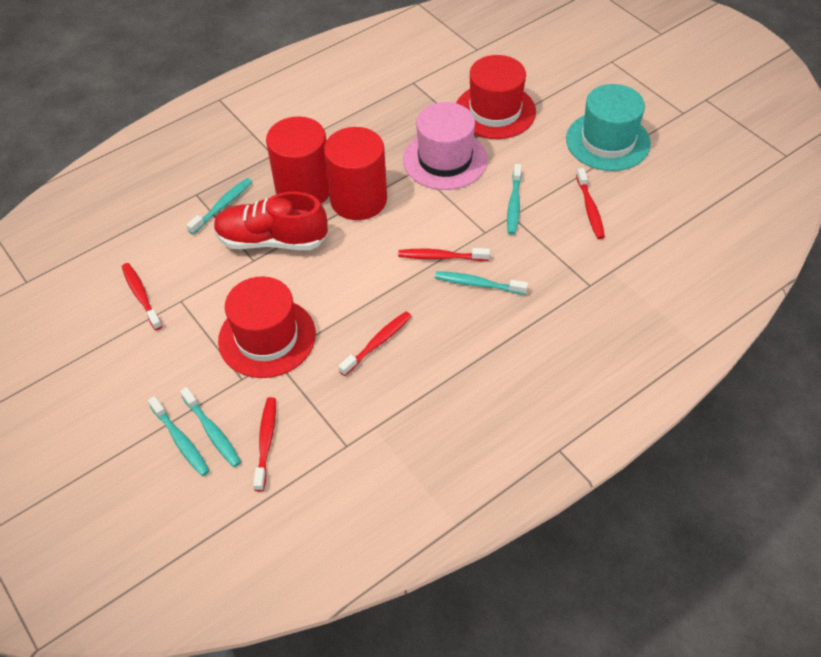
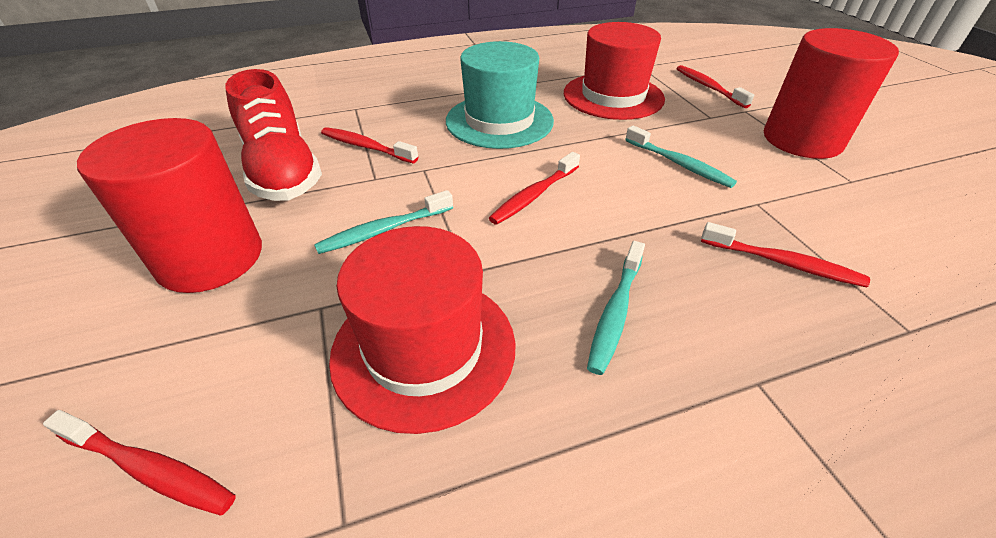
pink hat: 1 -> 0
turquoise toothbrush: 5 -> 3

